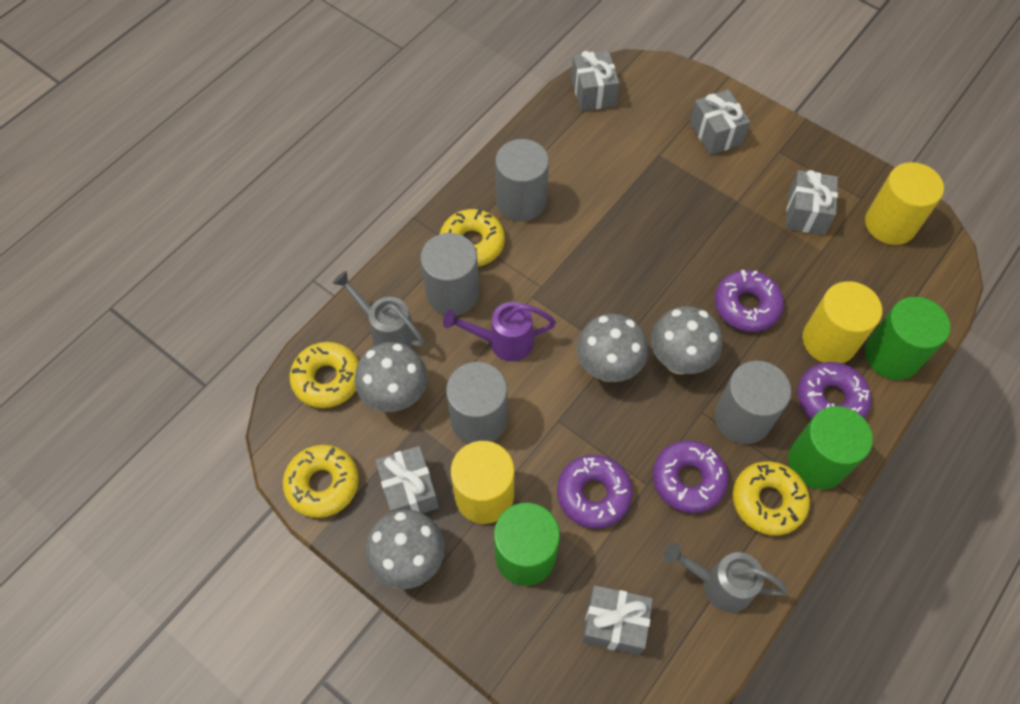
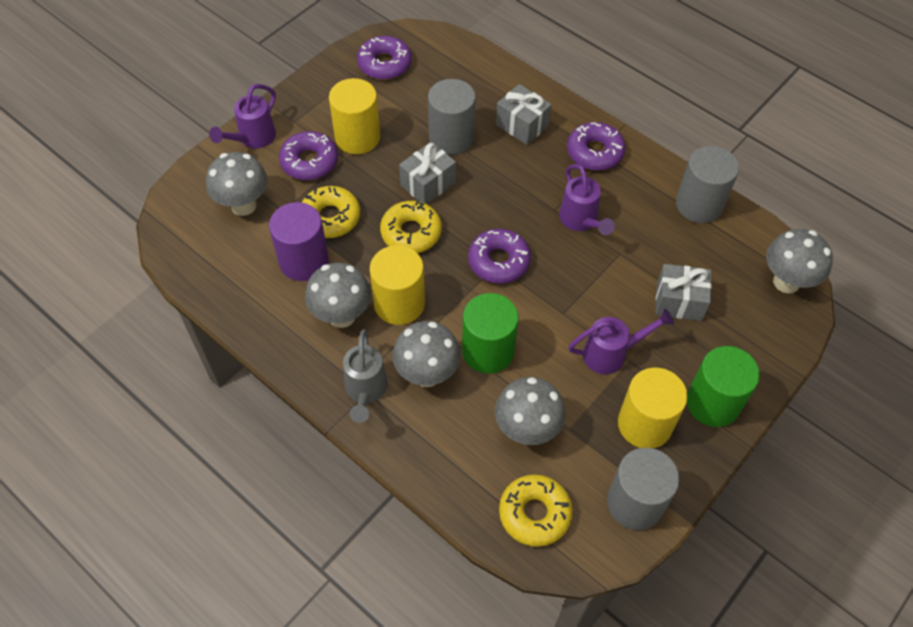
green cylinder: 3 -> 2
grey cylinder: 4 -> 3
grey gift: 5 -> 3
grey mushroom: 4 -> 5
grey watering can: 2 -> 1
purple cylinder: 0 -> 1
purple watering can: 1 -> 3
yellow donut: 4 -> 3

